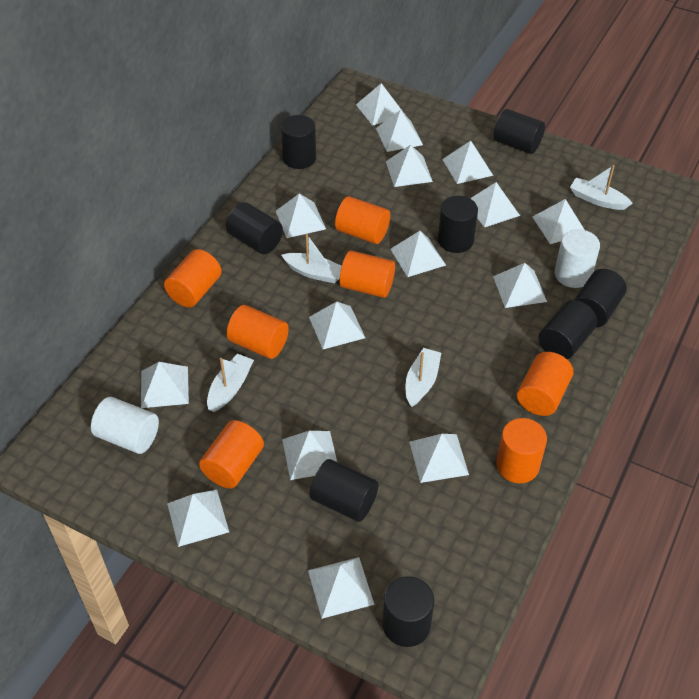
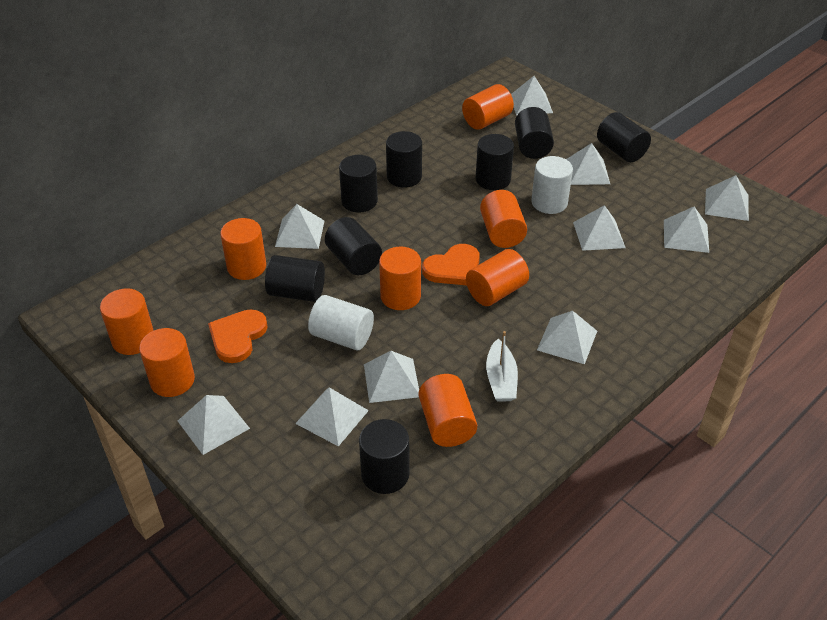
orange cylinder: 7 -> 8
orange heart: 0 -> 2
white boat: 4 -> 1
white pyramid: 15 -> 10

